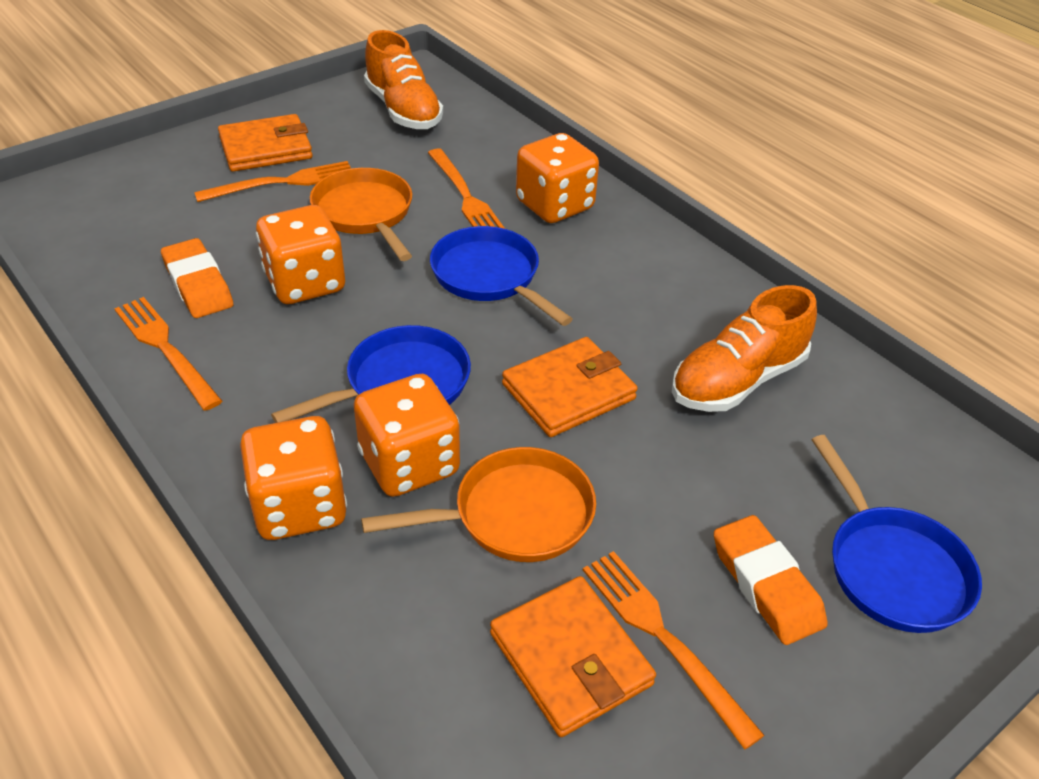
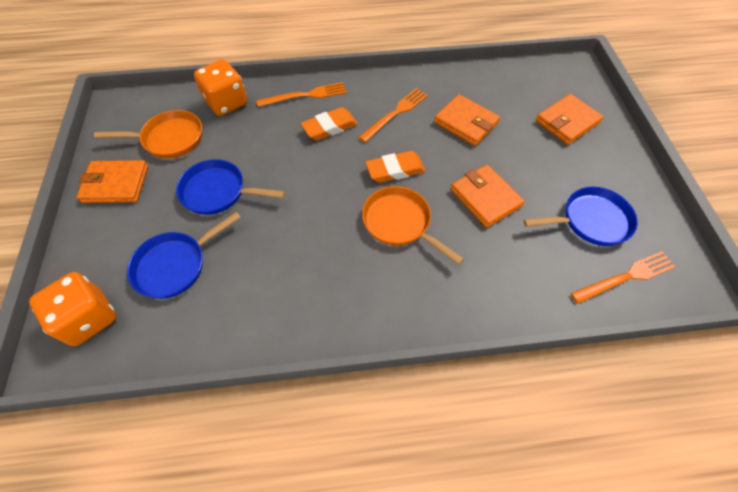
orange dice: 4 -> 2
orange fork: 4 -> 3
orange shoe: 2 -> 0
orange wallet: 3 -> 4

